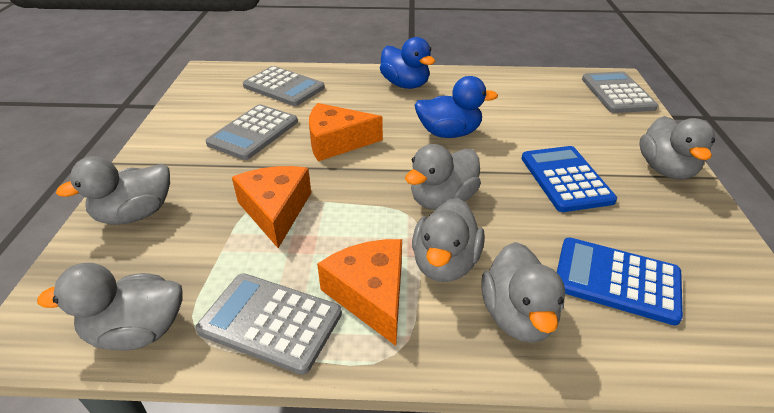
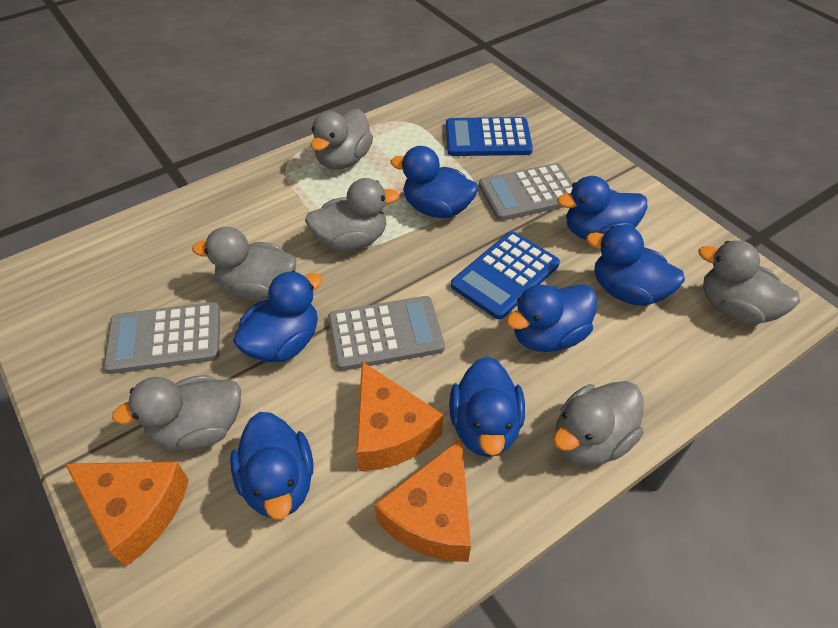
blue duck: 2 -> 7
grey calculator: 4 -> 3

